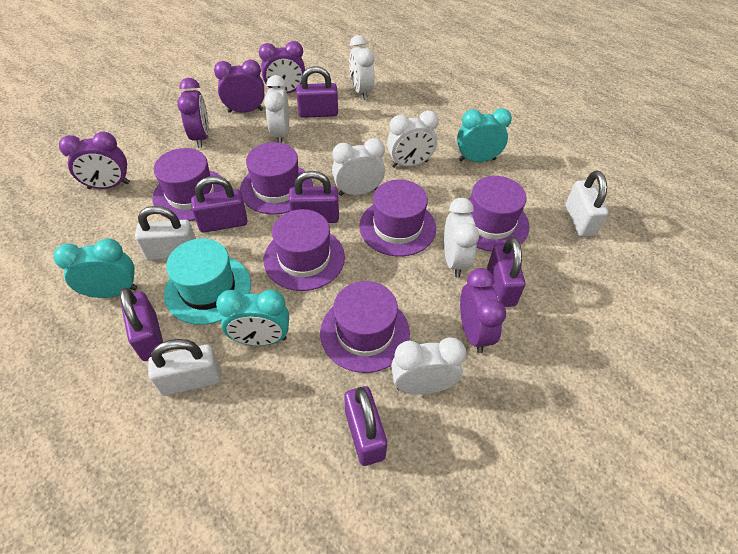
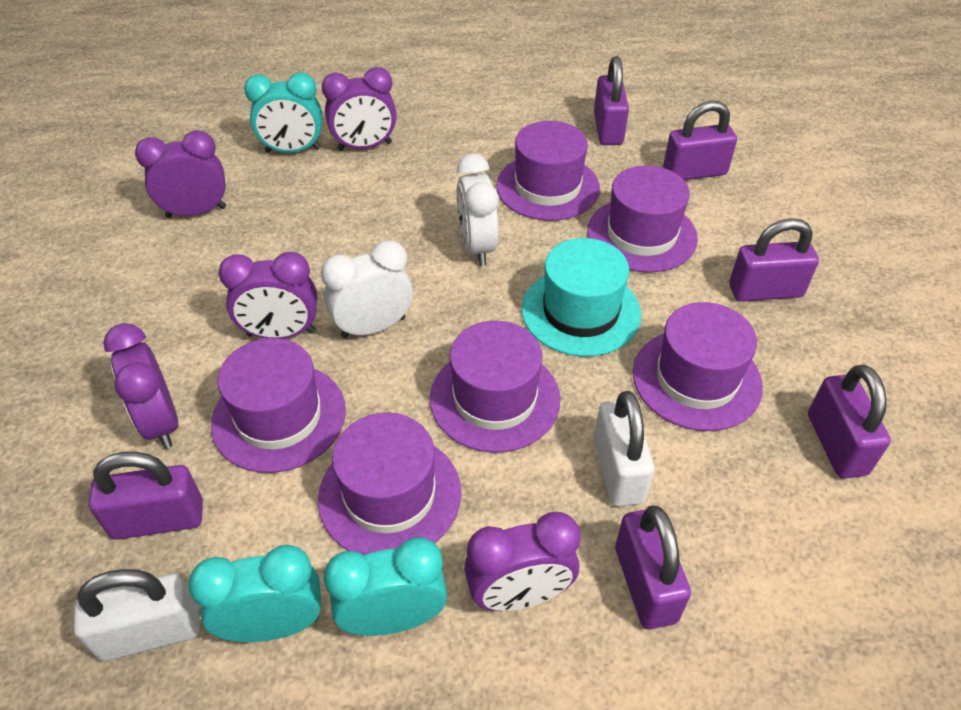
white clock: 6 -> 2
white padlock: 3 -> 2

